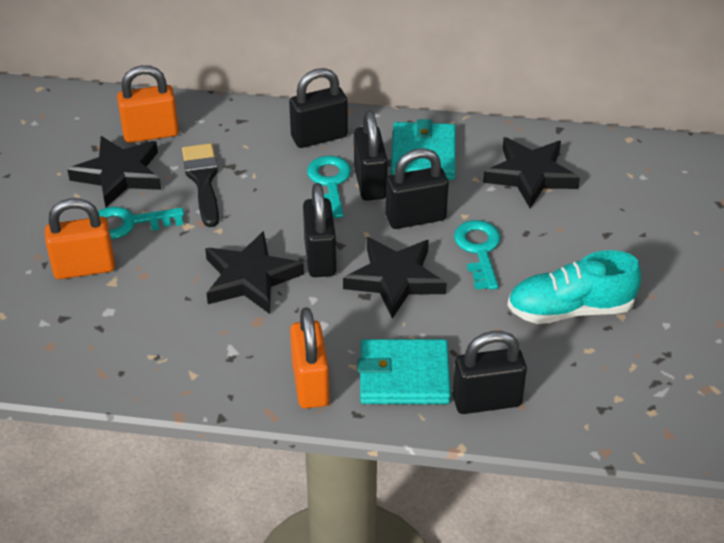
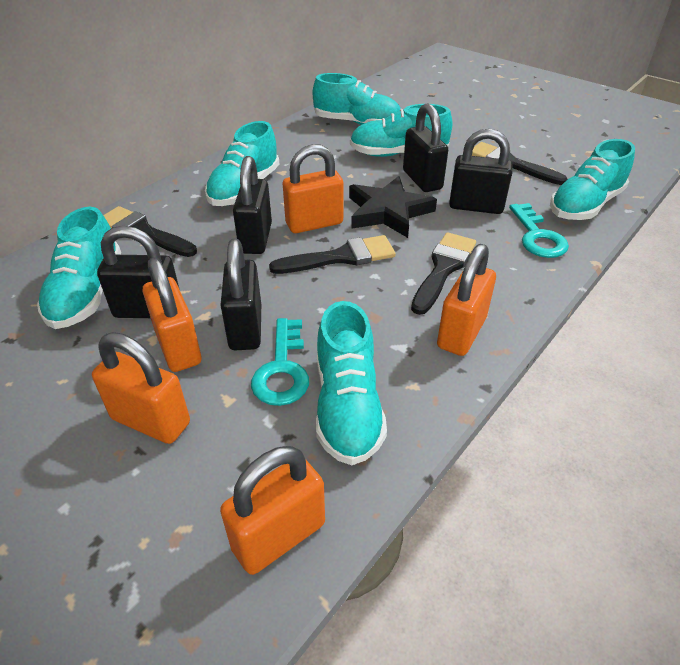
black brush: 1 -> 4
black star: 4 -> 1
orange padlock: 3 -> 5
turquoise key: 3 -> 2
turquoise shoe: 1 -> 6
turquoise wallet: 2 -> 0

